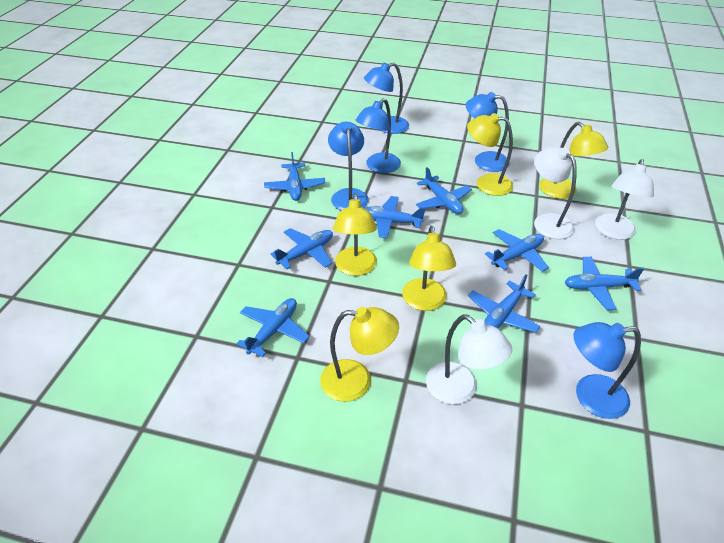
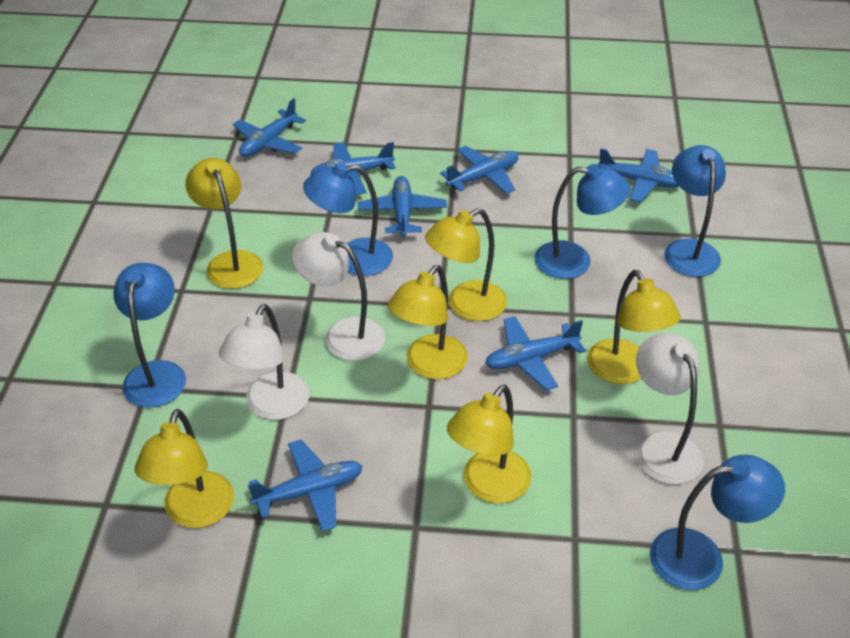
blue plane: 8 -> 7
yellow lamp: 5 -> 6

